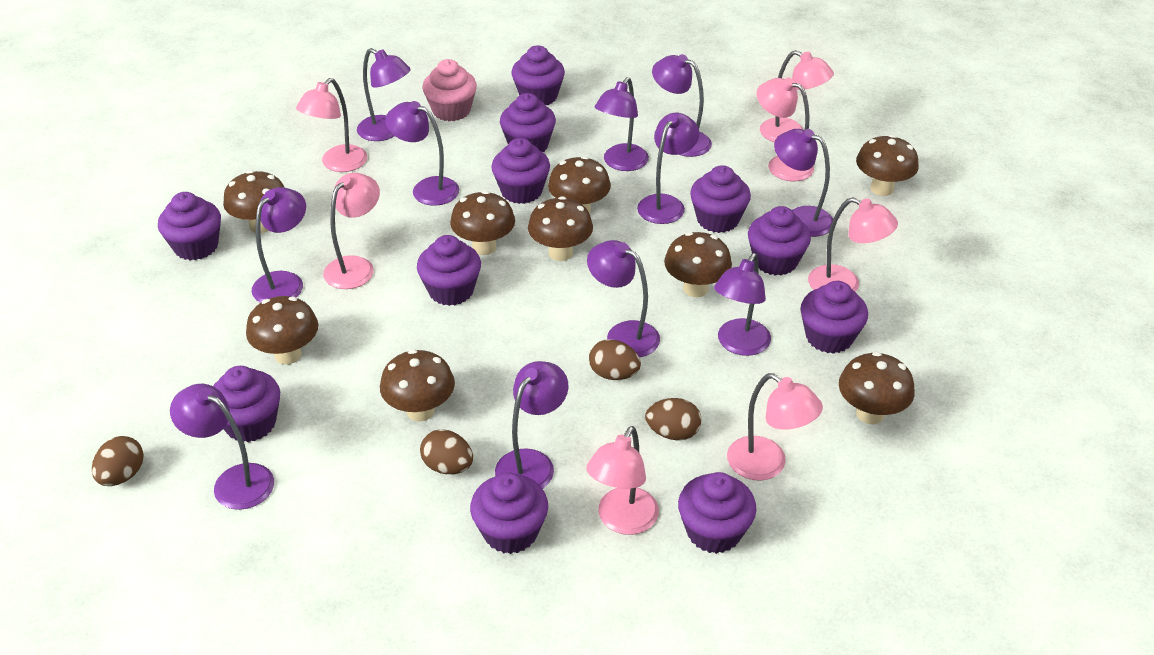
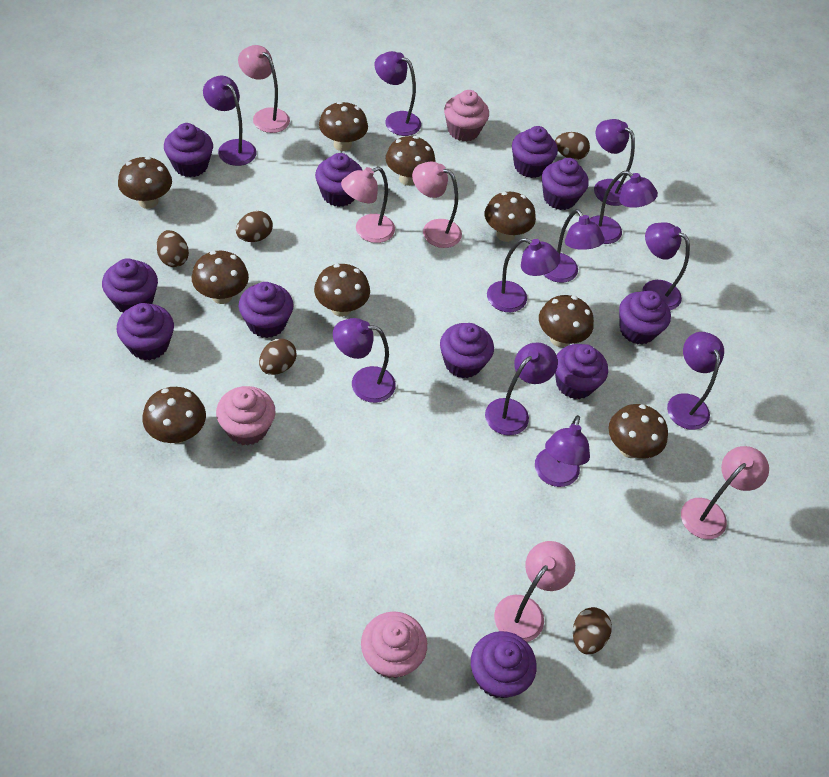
brown egg: 4 -> 5
pink cupcake: 1 -> 3
pink lamp: 7 -> 5

